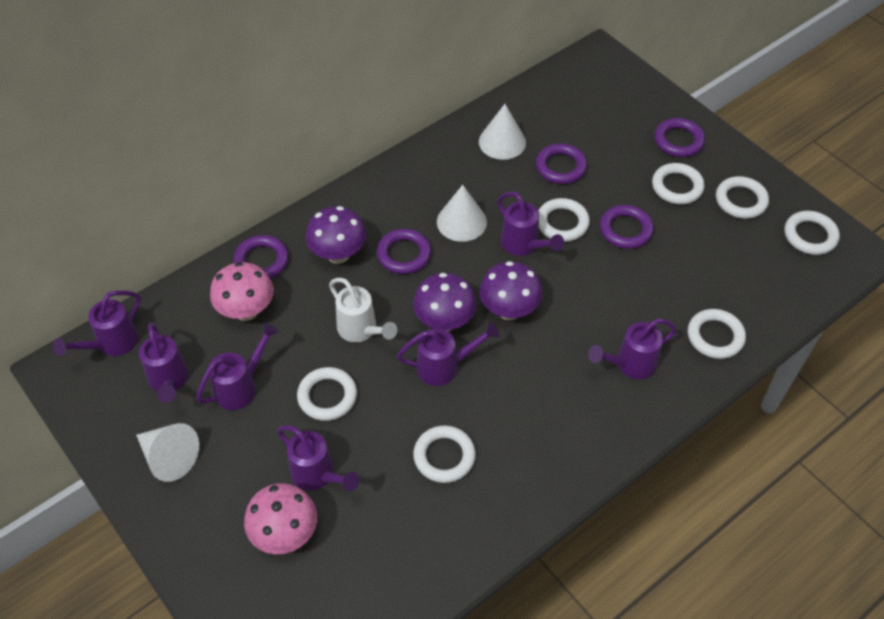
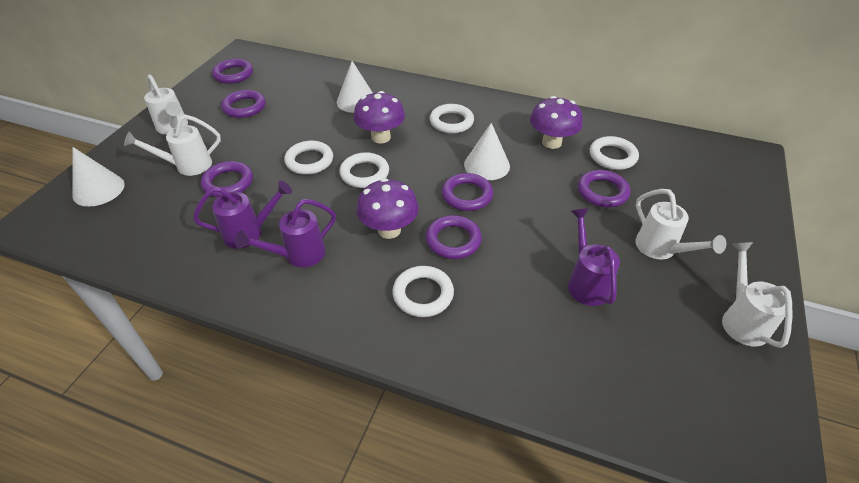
pink mushroom: 2 -> 0
purple ring: 5 -> 6
purple watering can: 7 -> 3
white ring: 7 -> 5
white watering can: 1 -> 4

